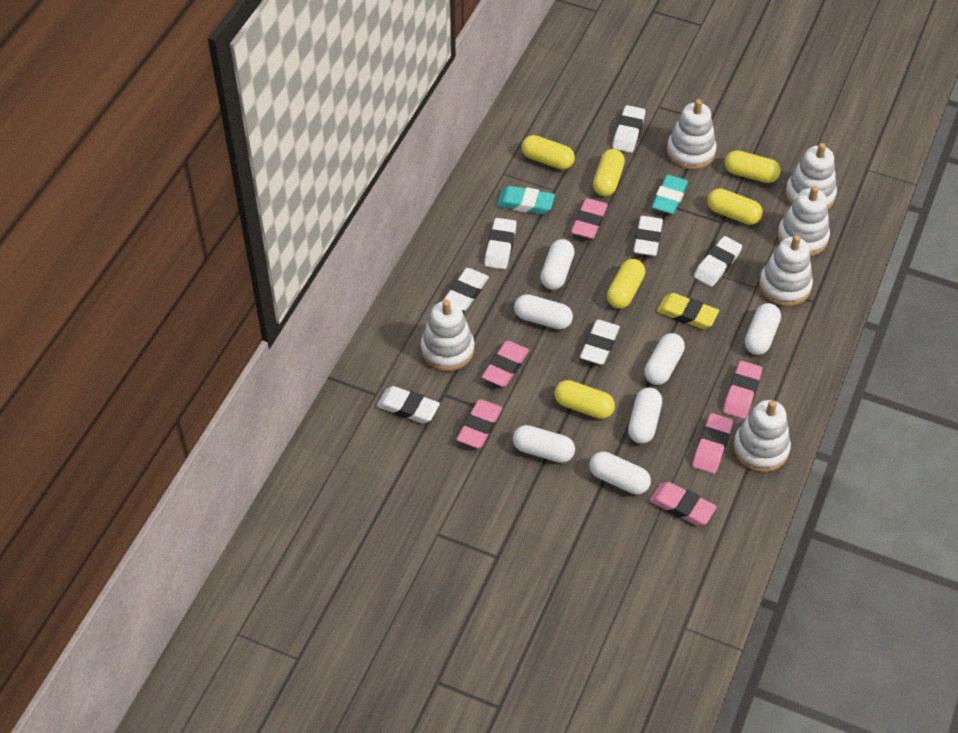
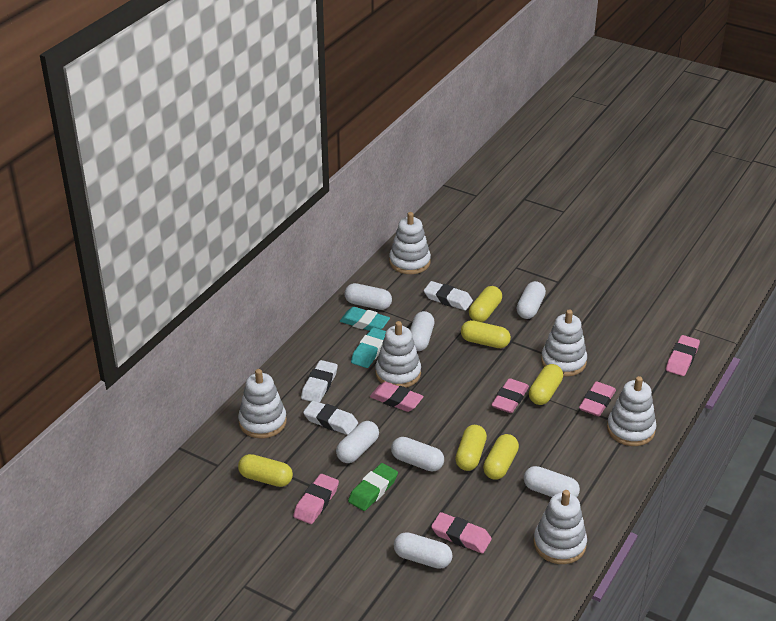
green eraser: 0 -> 1
white eraser: 7 -> 3
yellow eraser: 1 -> 0

